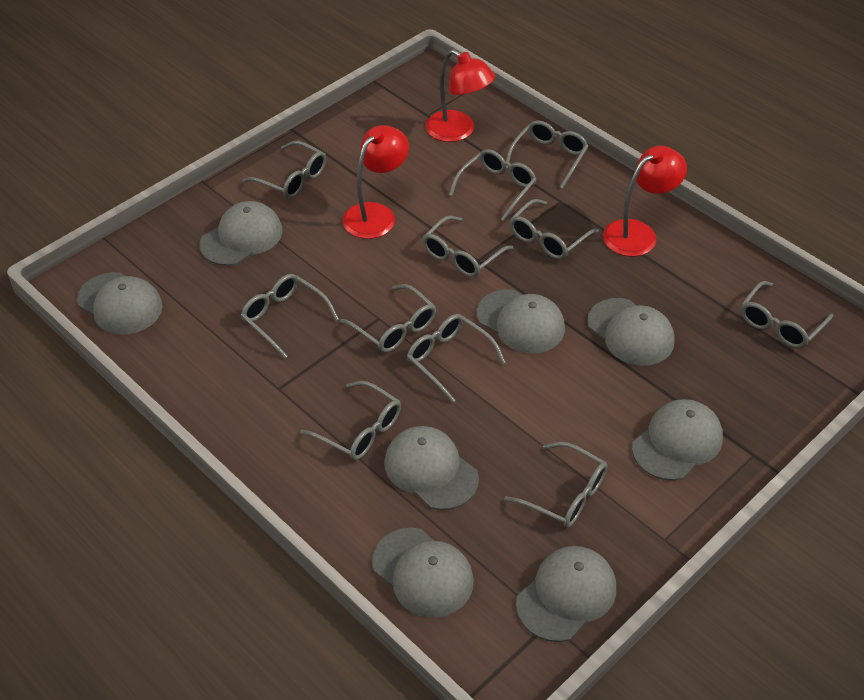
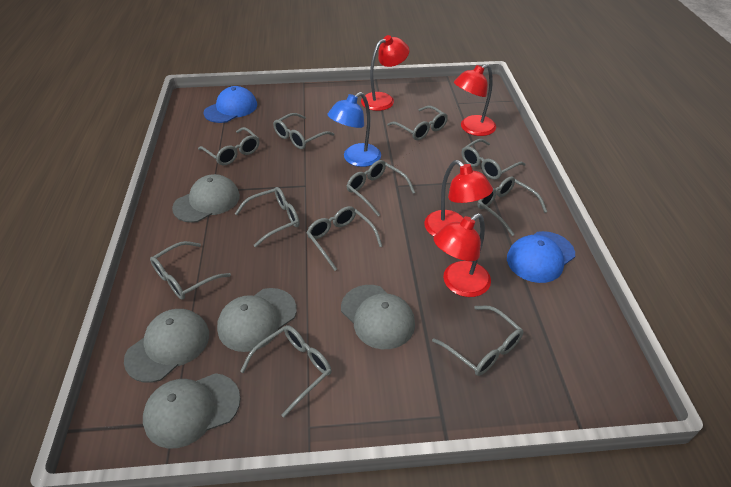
blue cap: 0 -> 2
blue lamp: 0 -> 1
grey cap: 8 -> 5
red lamp: 3 -> 4

